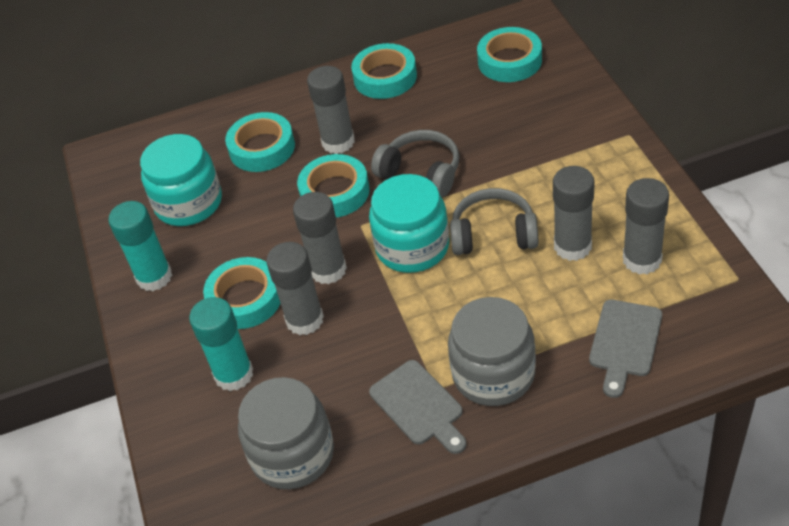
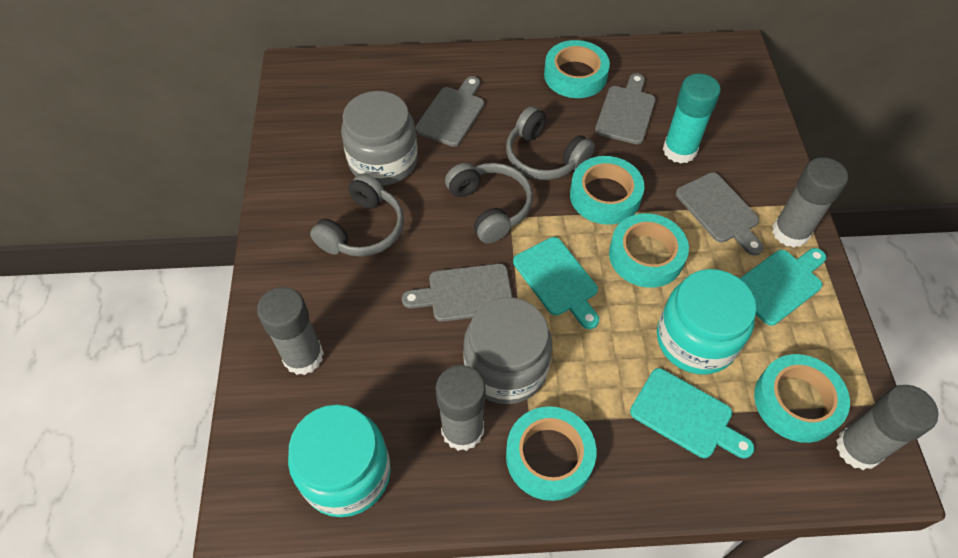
grey cutting board: 2 -> 4
grey glue stick: 5 -> 4
grey headphones: 2 -> 3
turquoise cutting board: 0 -> 3
turquoise glue stick: 2 -> 1

